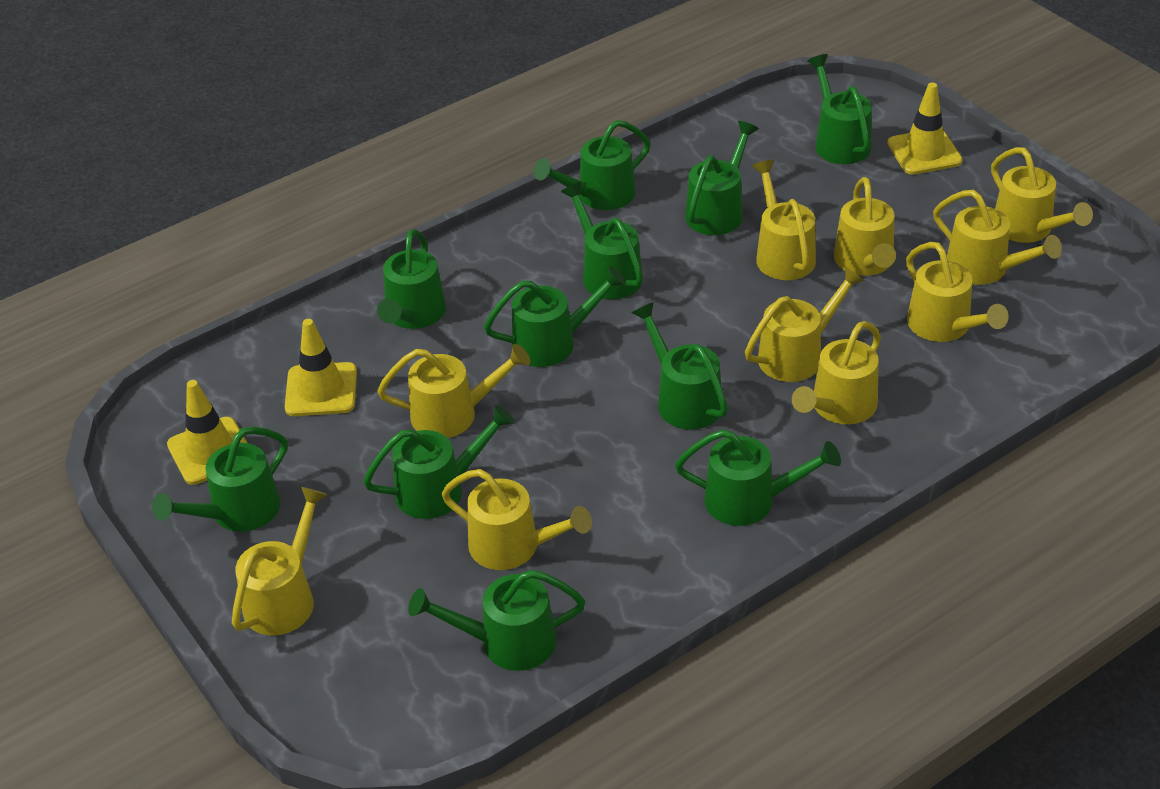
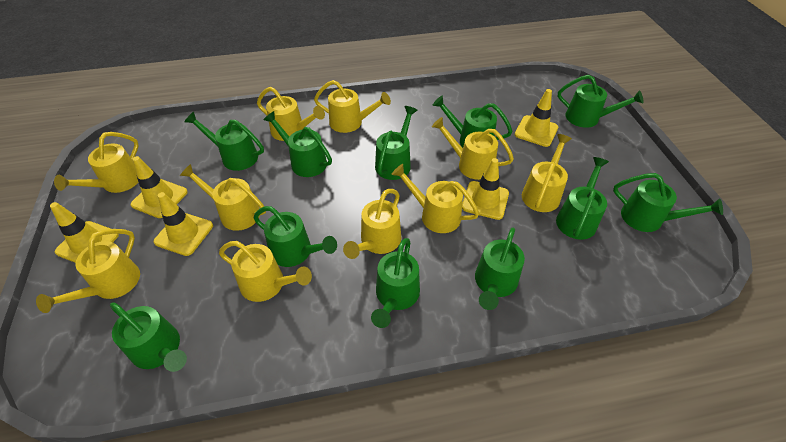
yellow traffic cone: 3 -> 5

